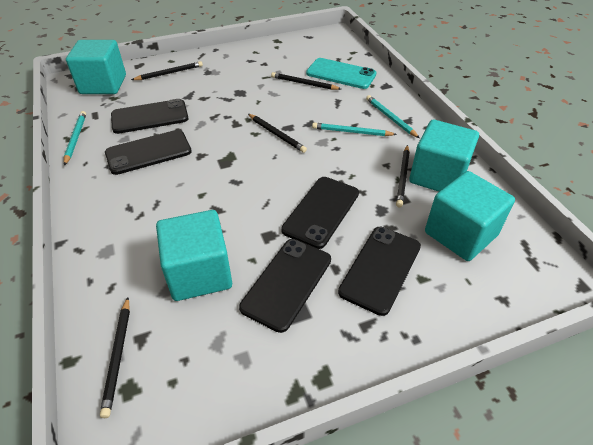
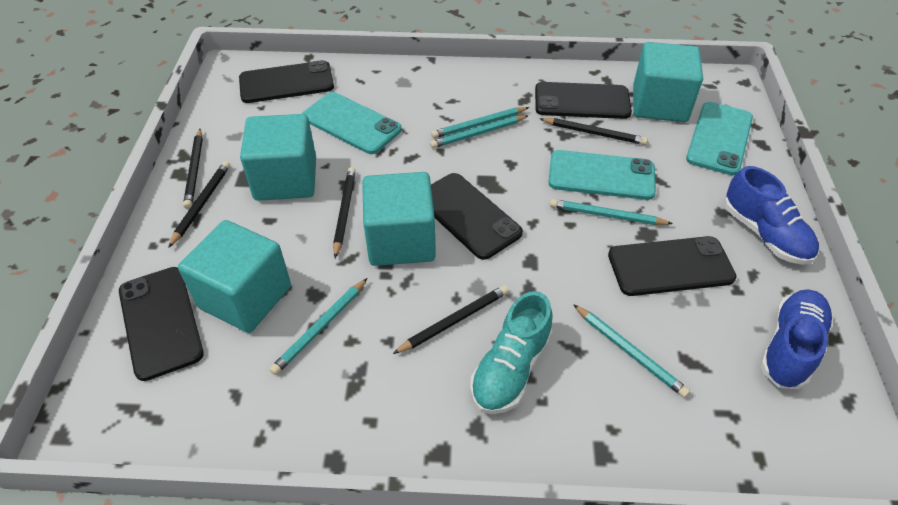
blue shoe: 0 -> 2
turquoise pencil: 3 -> 5
turquoise phone: 1 -> 3
turquoise shoe: 0 -> 1

